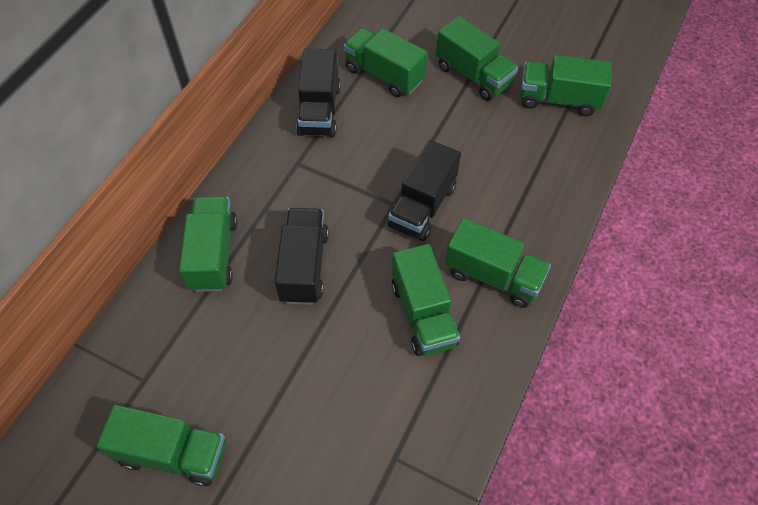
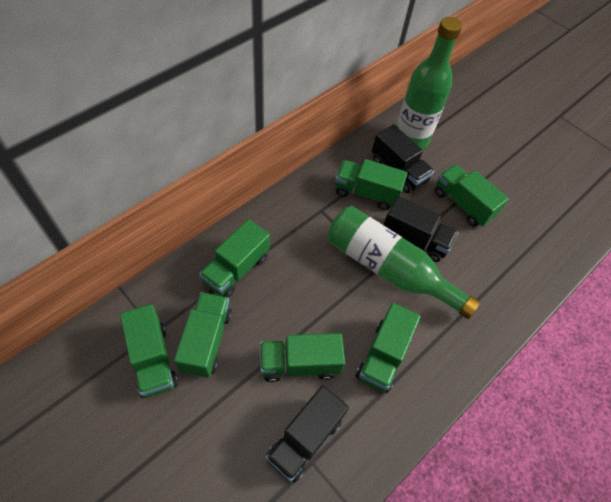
green bottle: 0 -> 2

